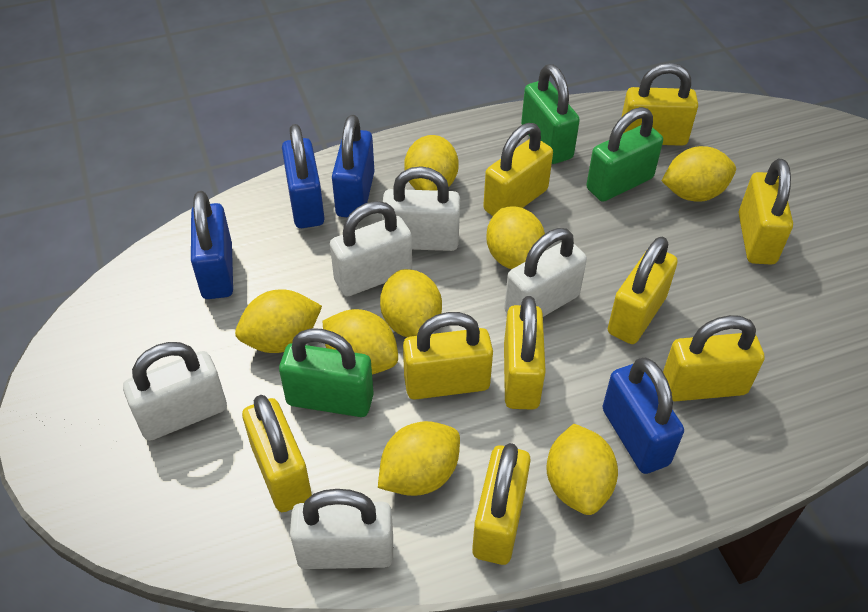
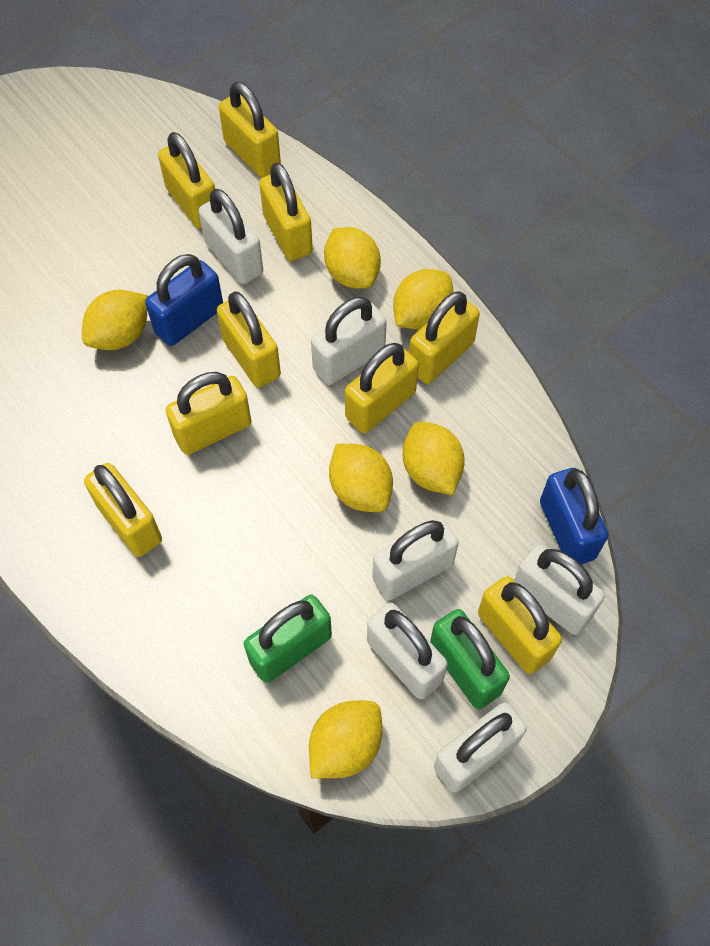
blue padlock: 4 -> 2
green padlock: 3 -> 2
white padlock: 5 -> 6
yellow lemon: 8 -> 6

